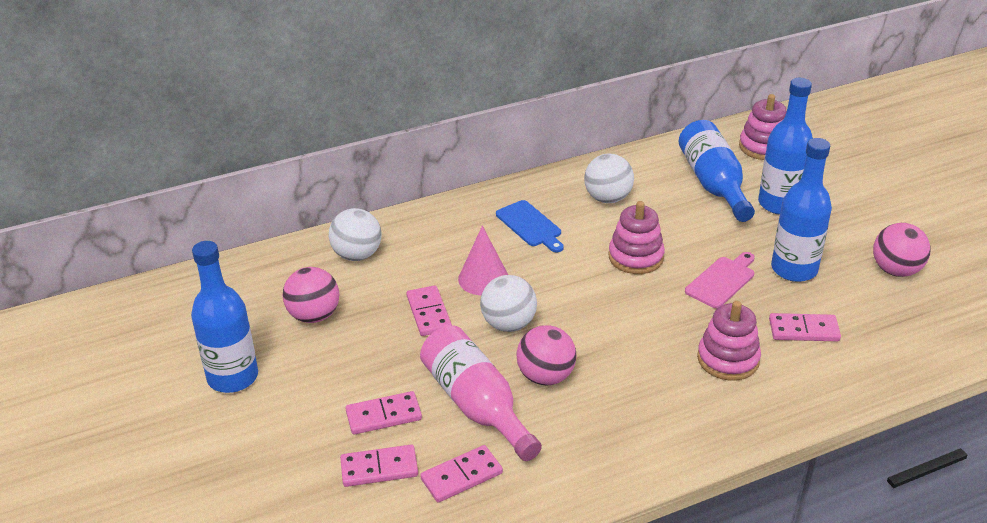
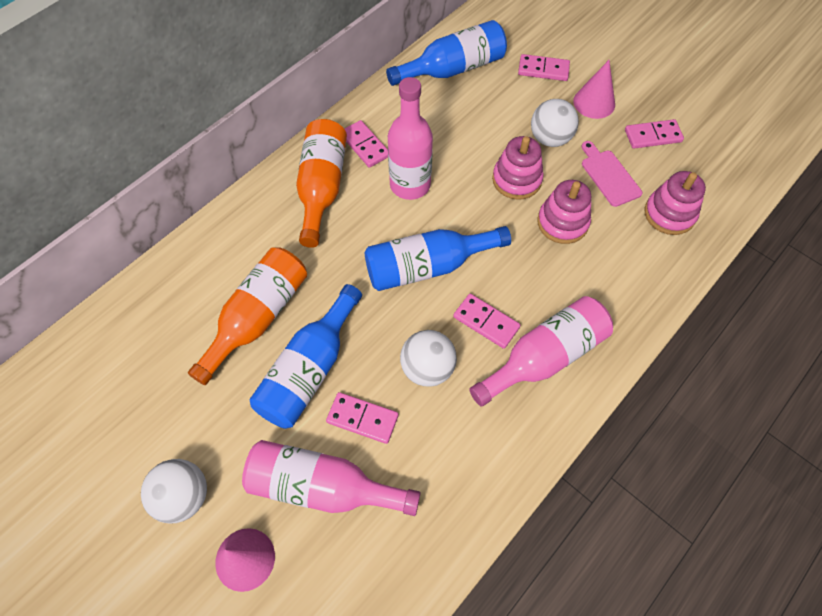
blue bottle: 4 -> 3
blue cutting board: 1 -> 0
orange bottle: 0 -> 2
pink ball: 3 -> 0
pink bottle: 1 -> 3
pink cone: 1 -> 2

